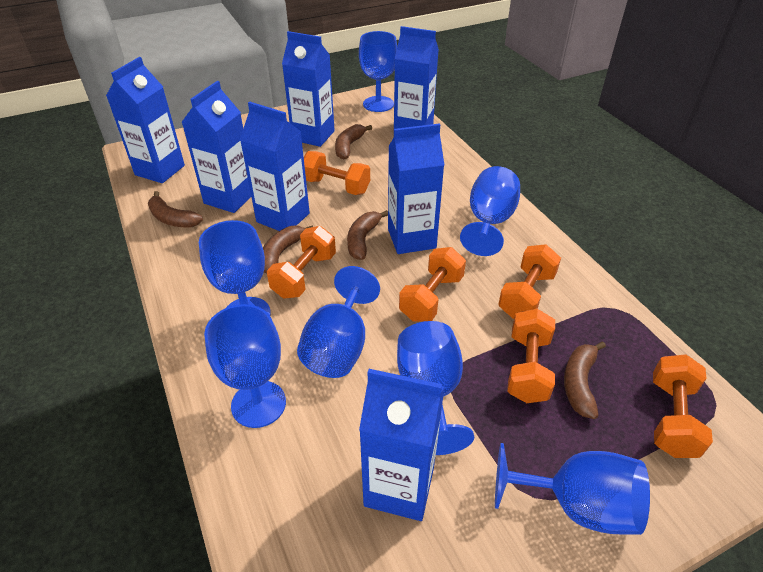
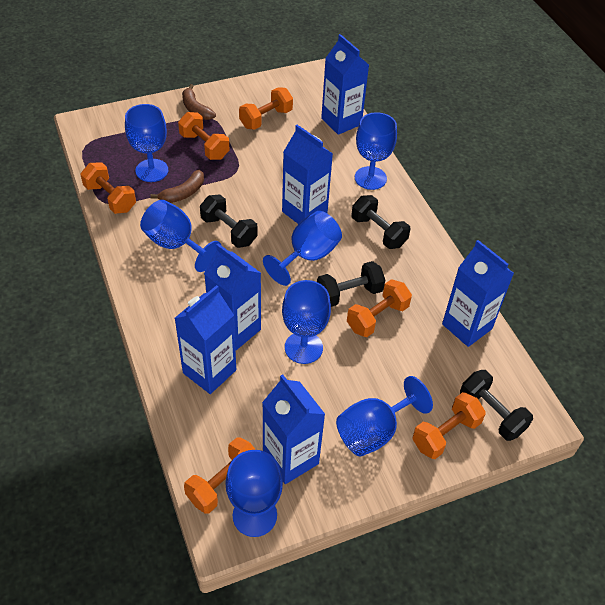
black dumbbell: 0 -> 4
blue carton: 7 -> 6
brown banana: 5 -> 2

